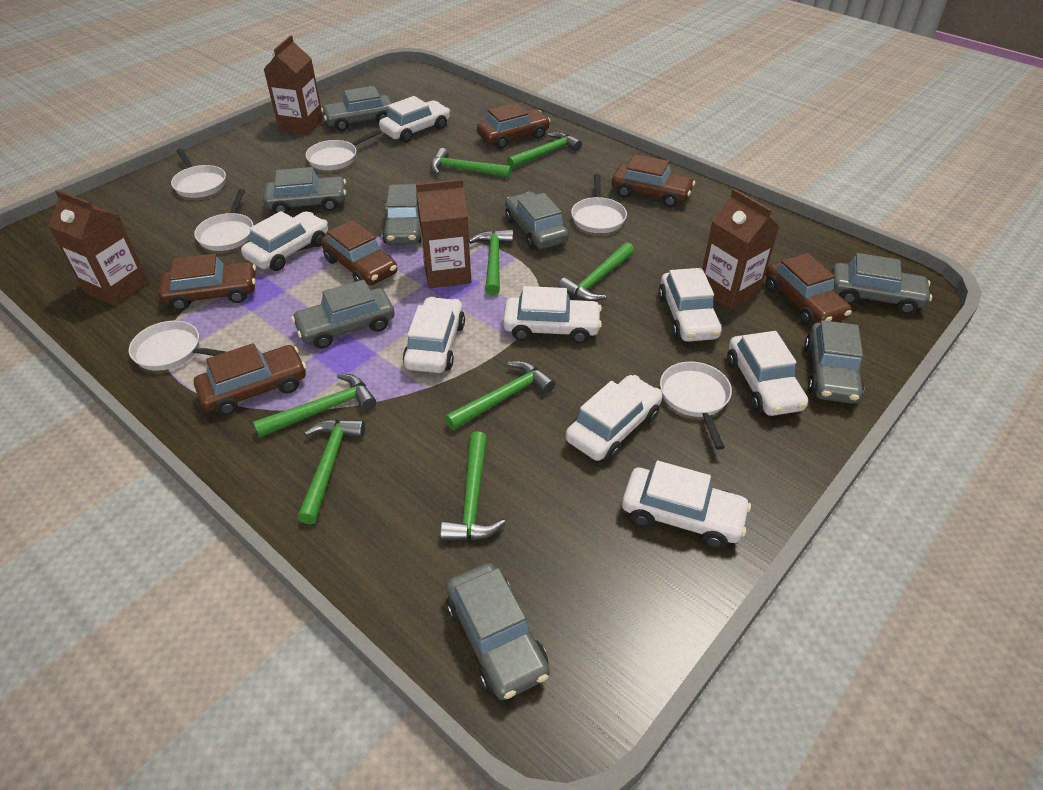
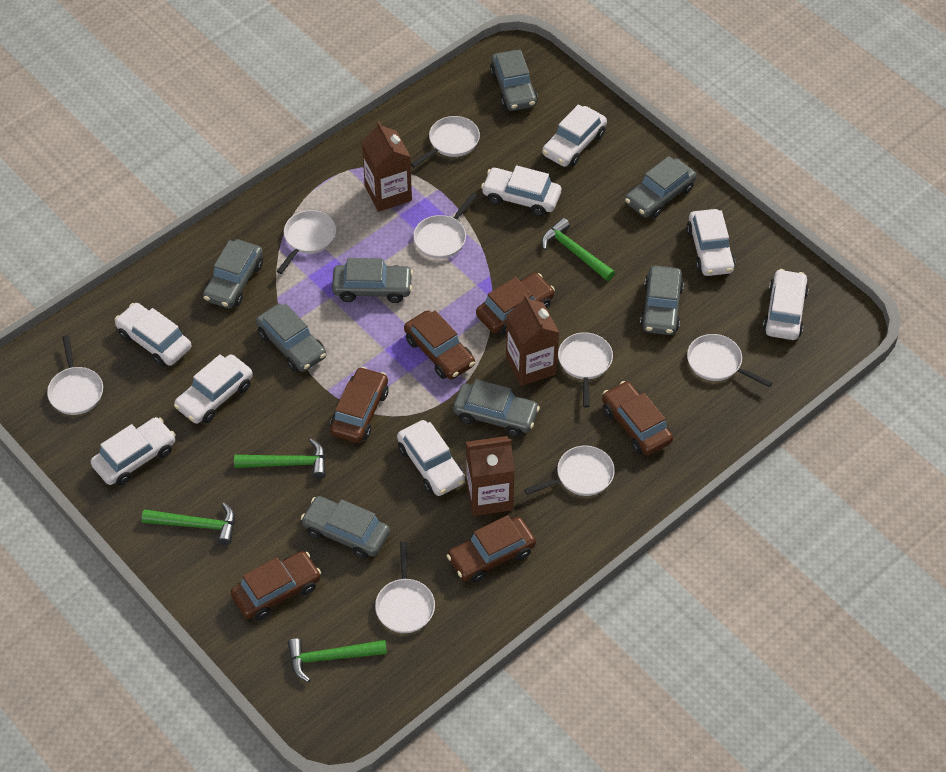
brown carton: 4 -> 3
green hammer: 8 -> 4
white pan: 6 -> 8

